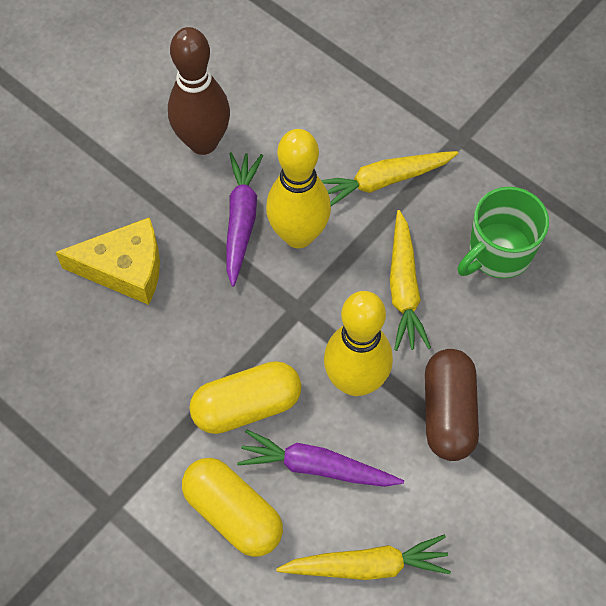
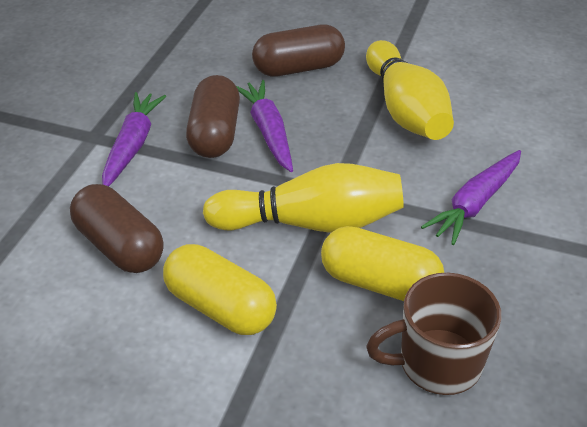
brown bowling pin: 1 -> 0
brown capsule: 1 -> 3
brown mug: 0 -> 1
green mug: 1 -> 0
purple carrot: 2 -> 3
yellow carrot: 3 -> 0
yellow cheese: 1 -> 0

